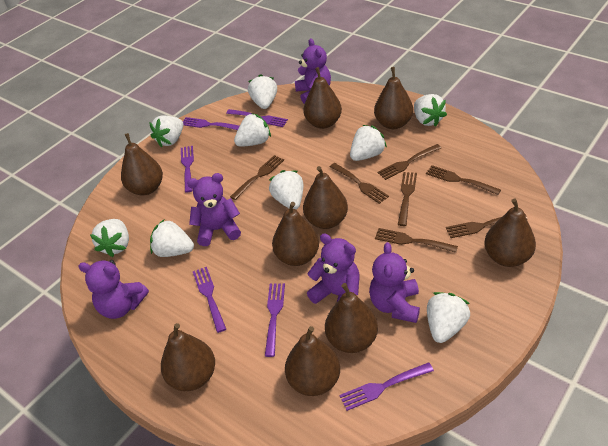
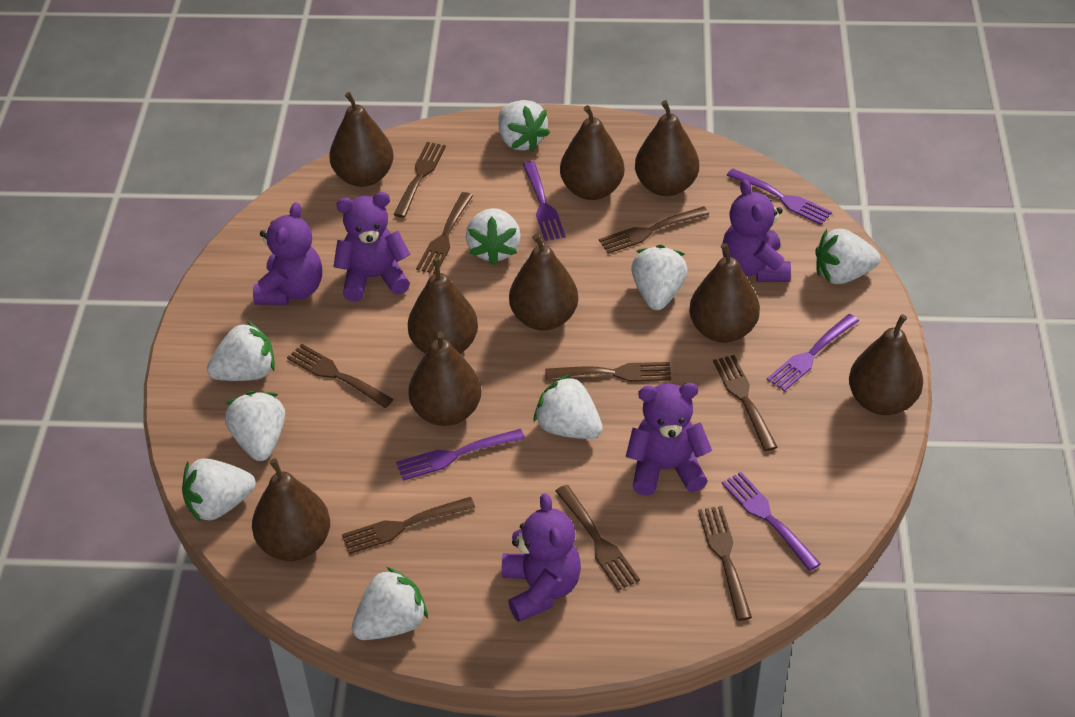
brown fork: 7 -> 9
purple fork: 6 -> 5

